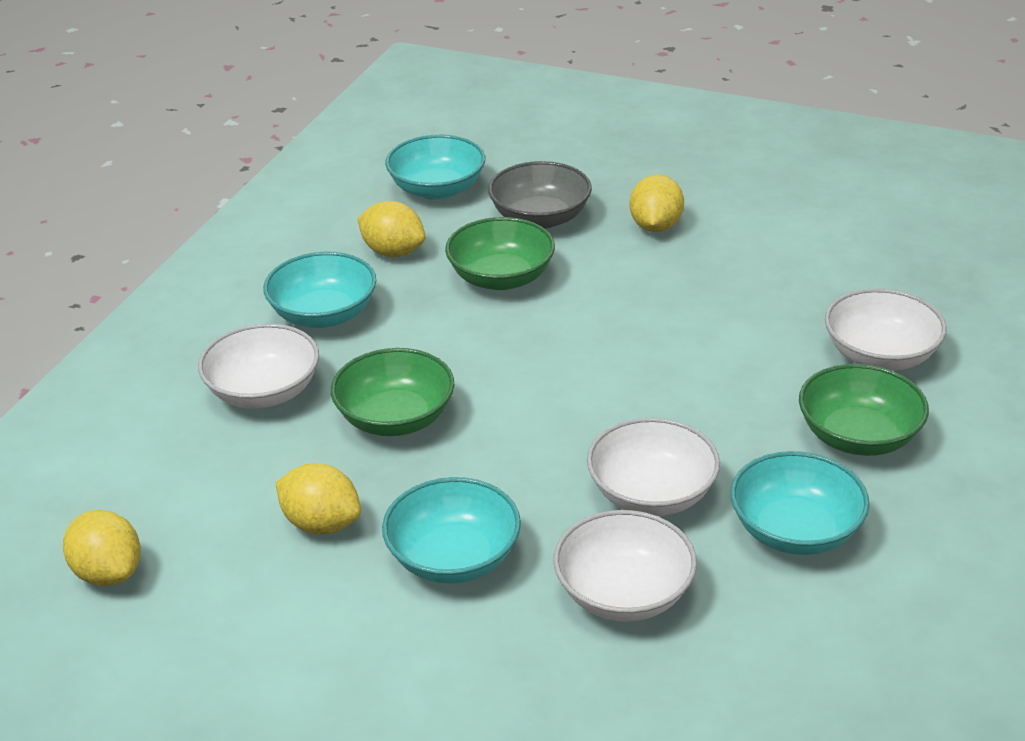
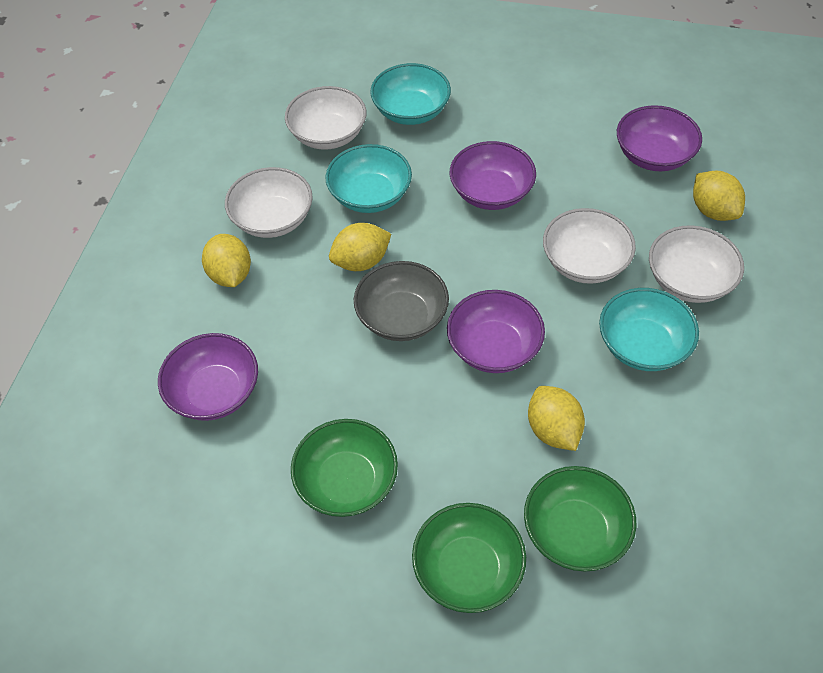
purple bowl: 0 -> 4
turquoise bowl: 4 -> 3

